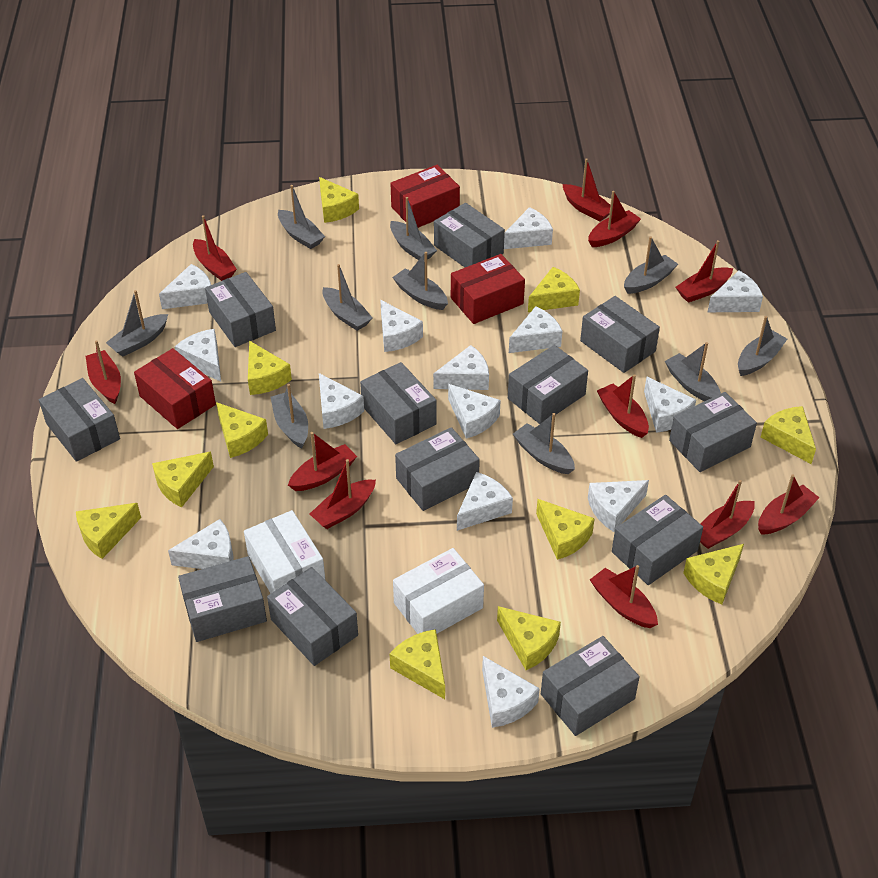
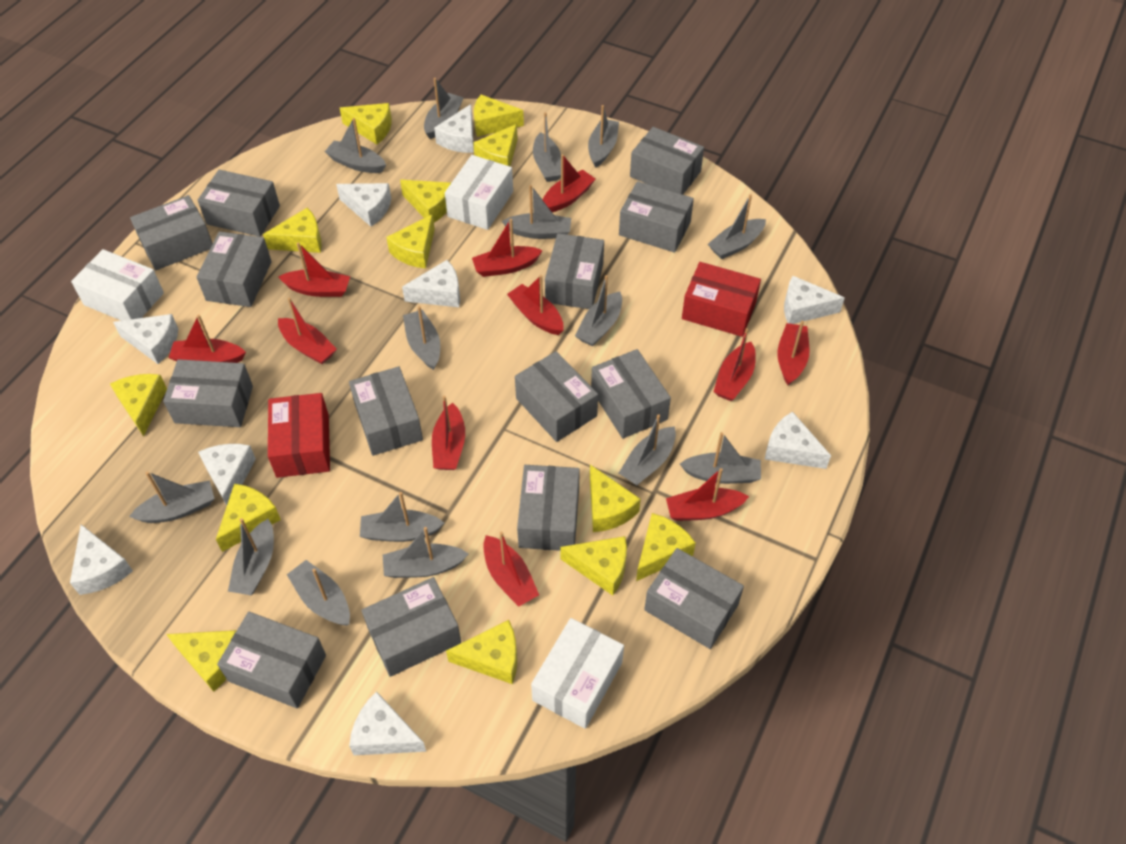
grey boat: 10 -> 15
grey box: 12 -> 14
red box: 3 -> 2
white box: 2 -> 3
white cheese: 14 -> 9
yellow cheese: 11 -> 13

